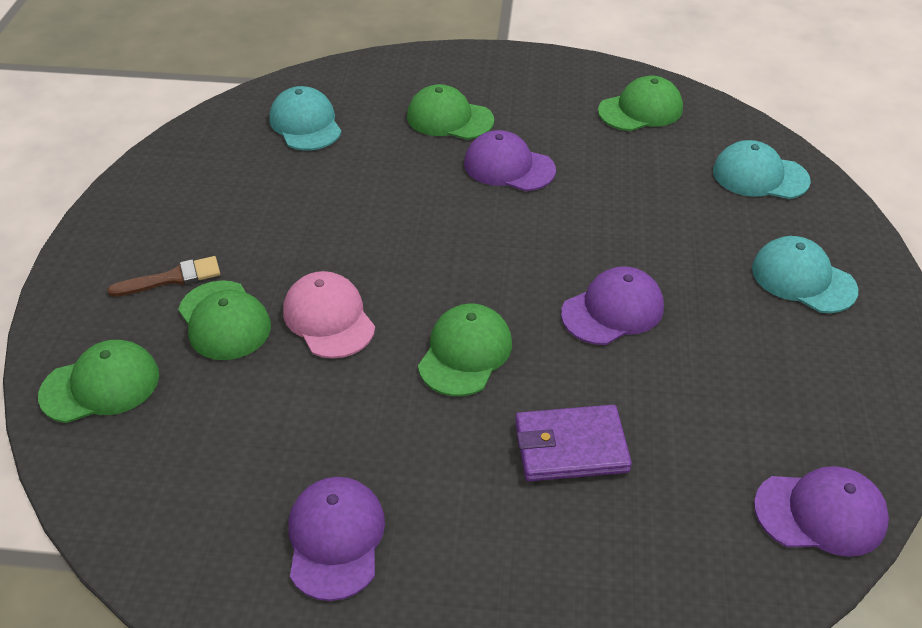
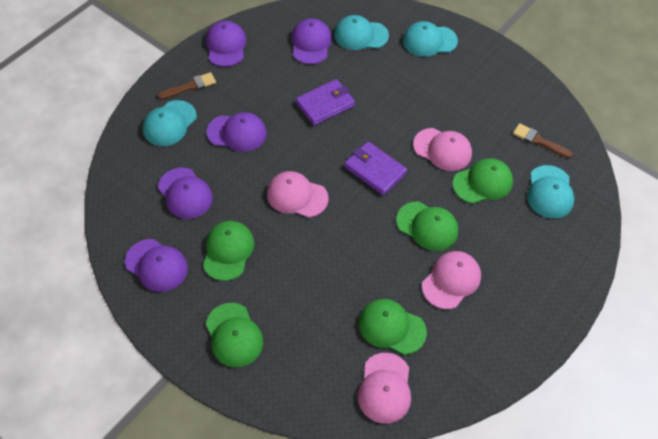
brown brush: 1 -> 2
pink cap: 1 -> 4
purple cap: 4 -> 5
purple wallet: 1 -> 2
turquoise cap: 3 -> 4

